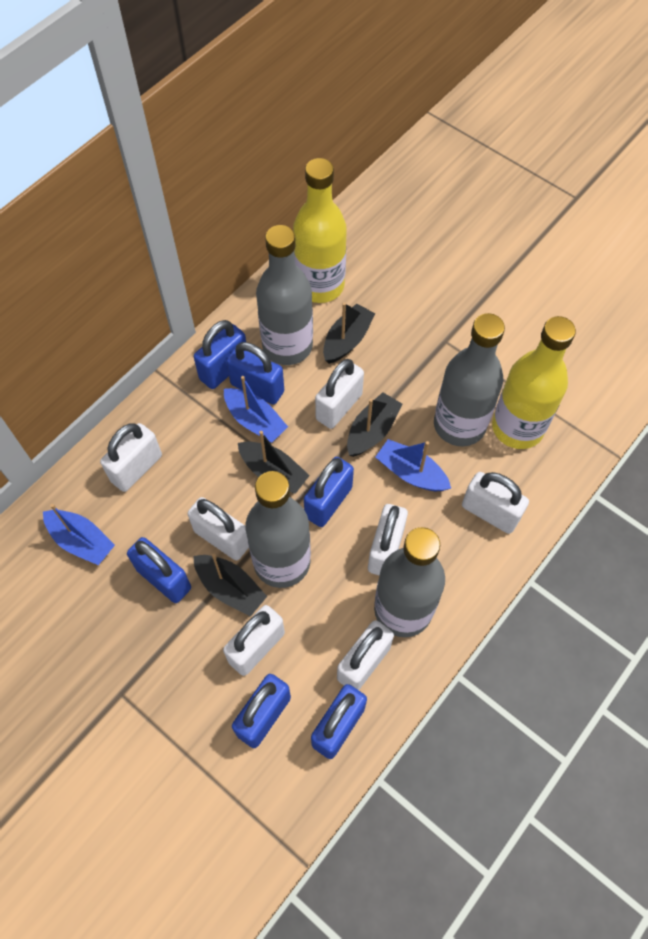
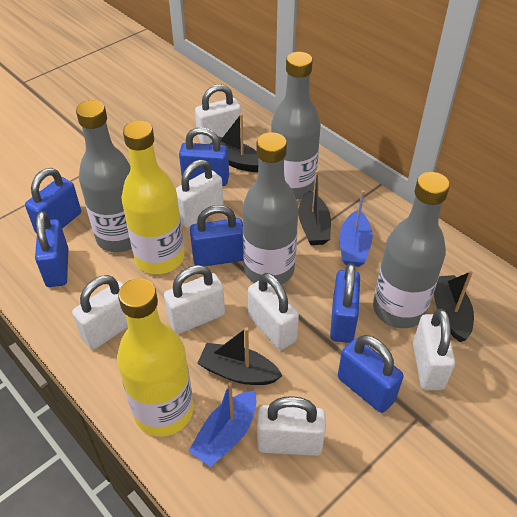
blue boat: 3 -> 2

